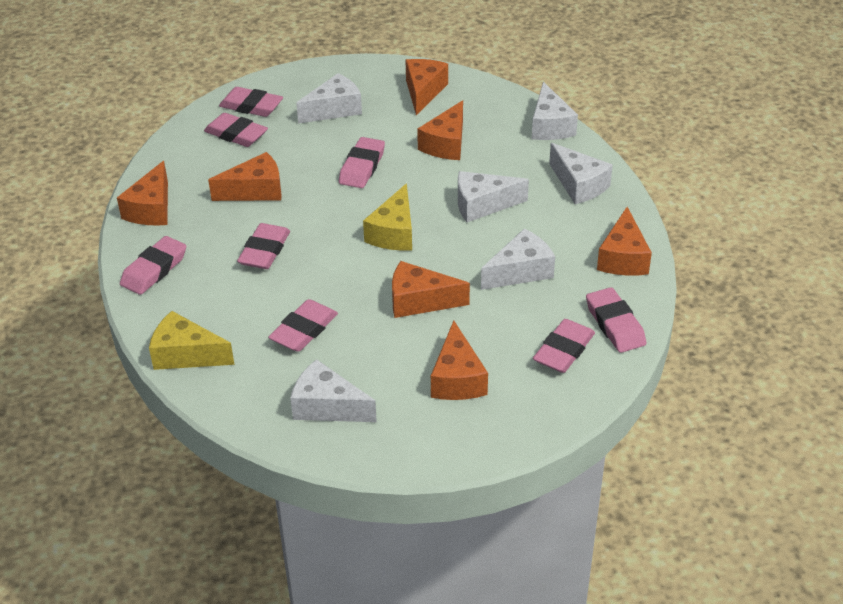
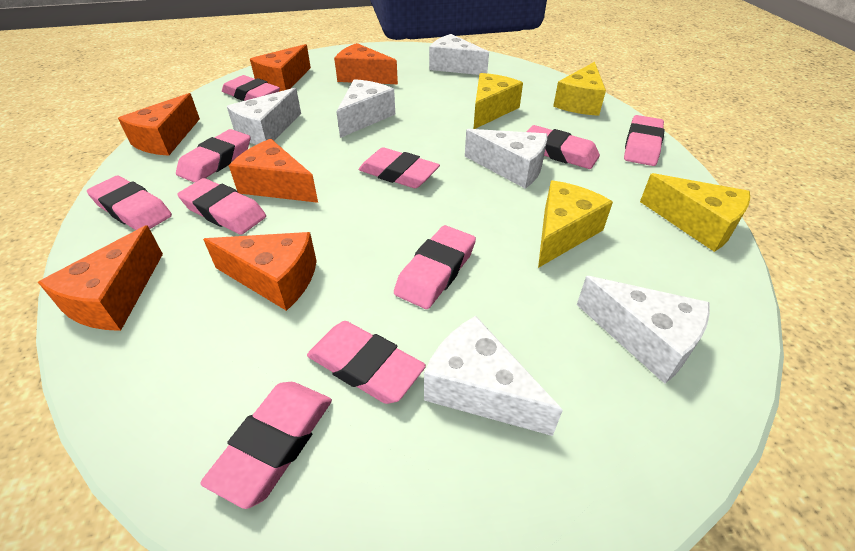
orange cheese: 7 -> 6
pink eraser: 8 -> 10
yellow cheese: 2 -> 4

